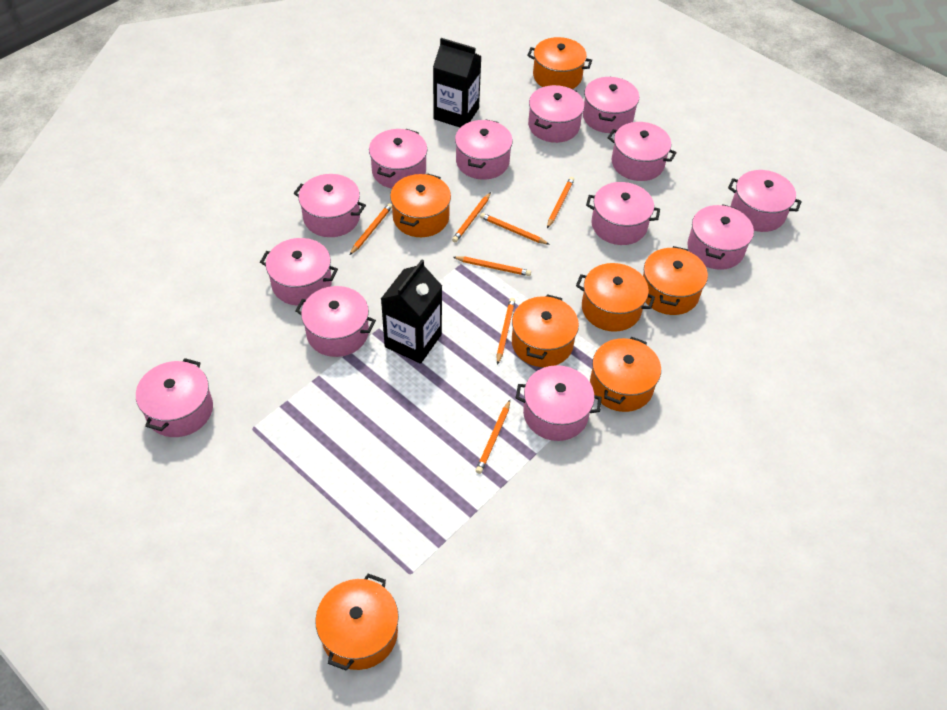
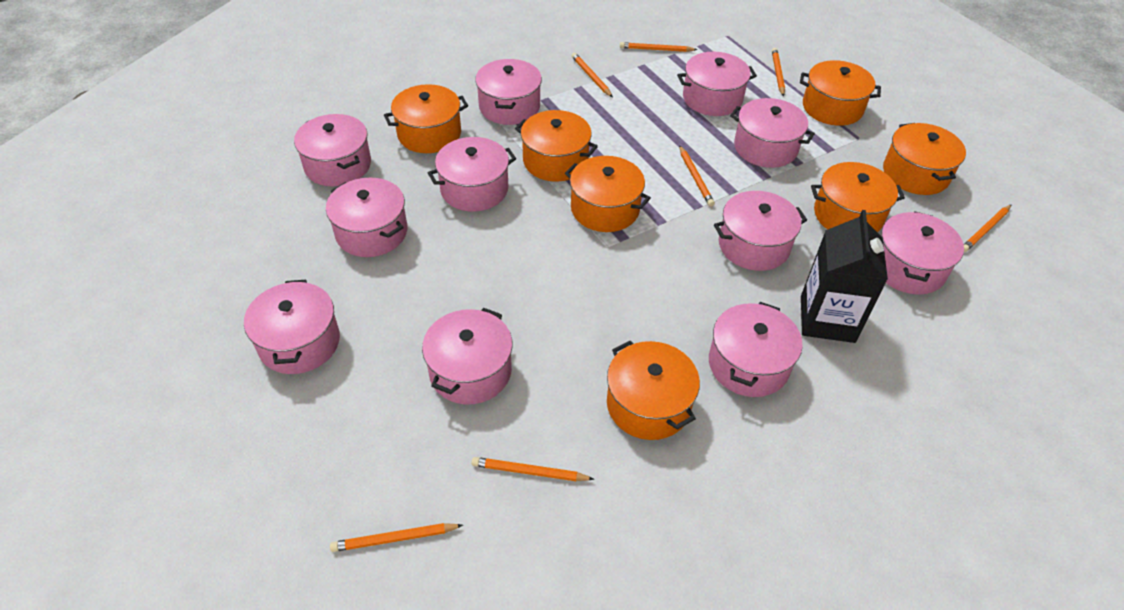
black carton: 2 -> 1
pink pot: 13 -> 11

